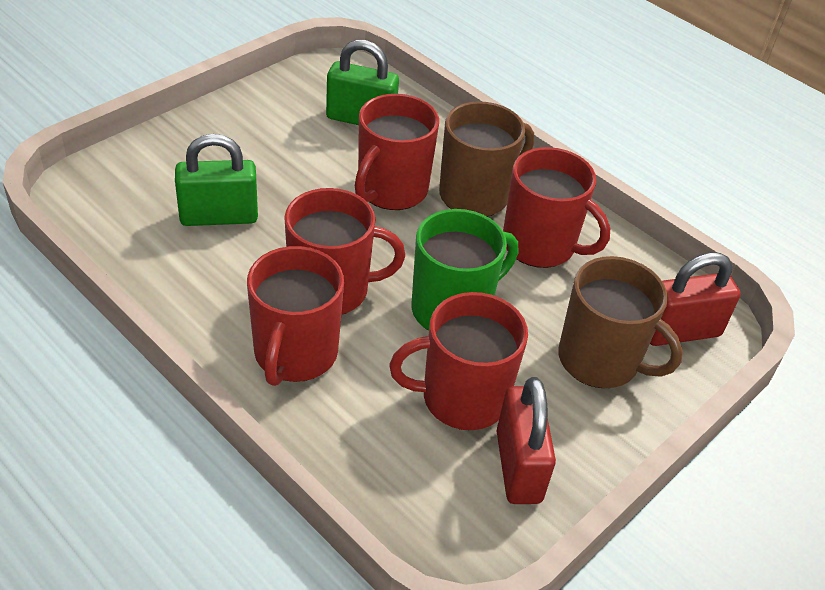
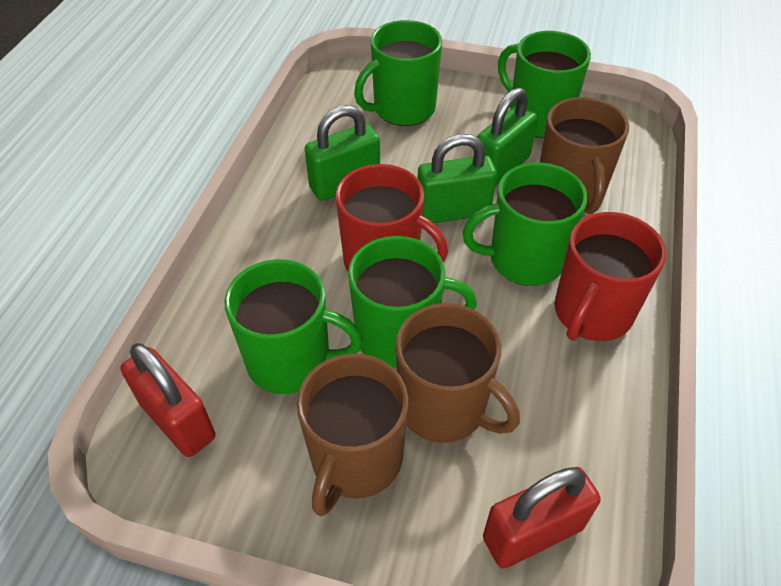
brown mug: 2 -> 3
green mug: 1 -> 5
green padlock: 2 -> 3
red mug: 5 -> 2

